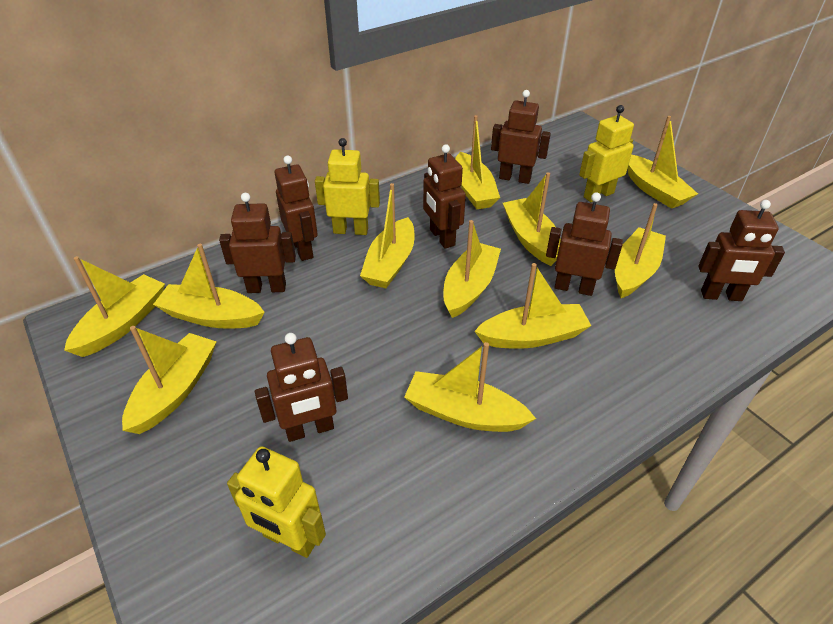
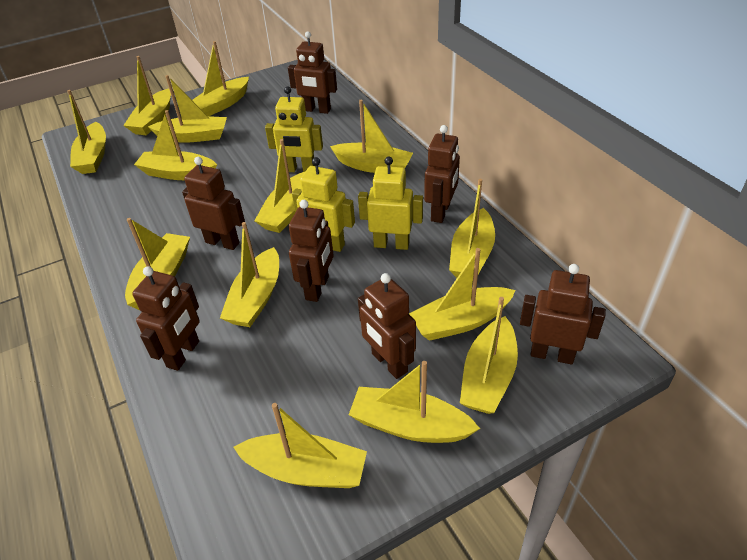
yellow boat: 11 -> 14

